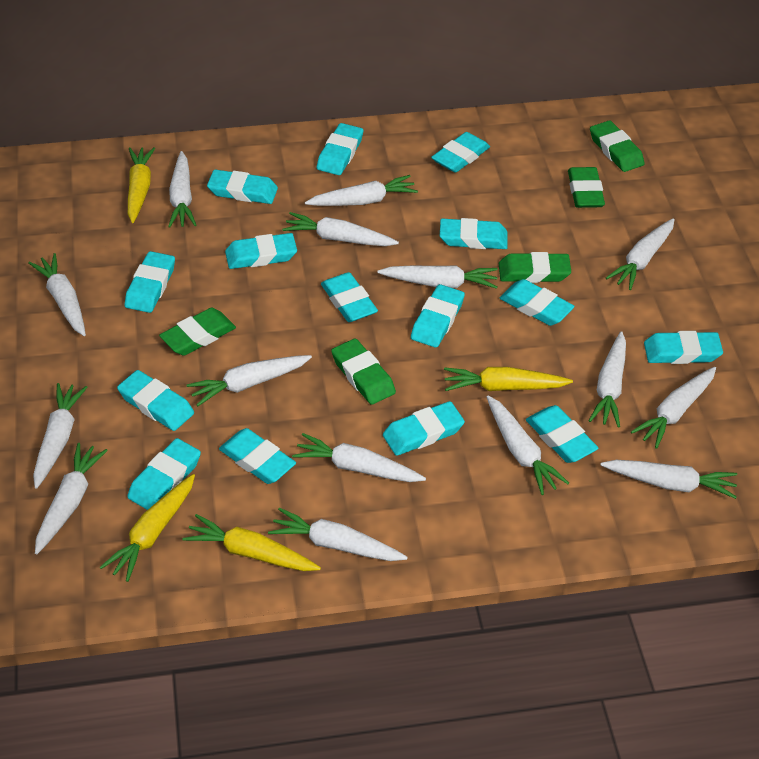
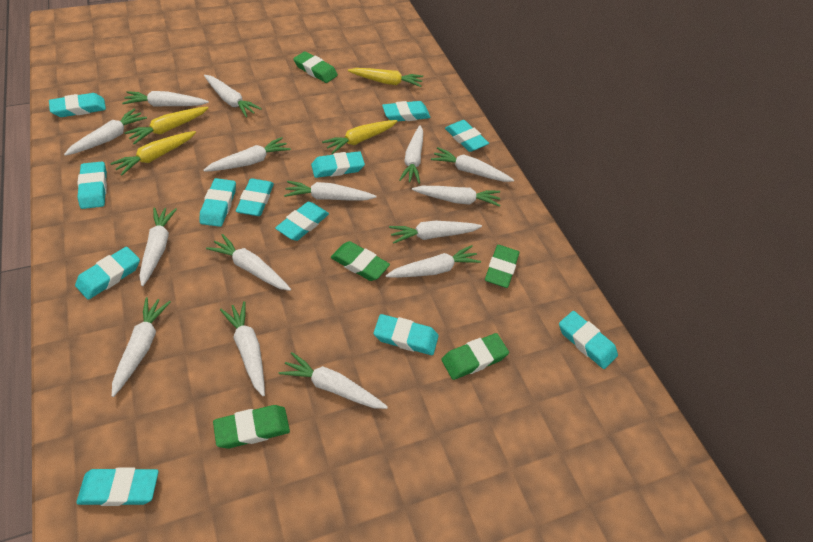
turquoise eraser: 15 -> 12

